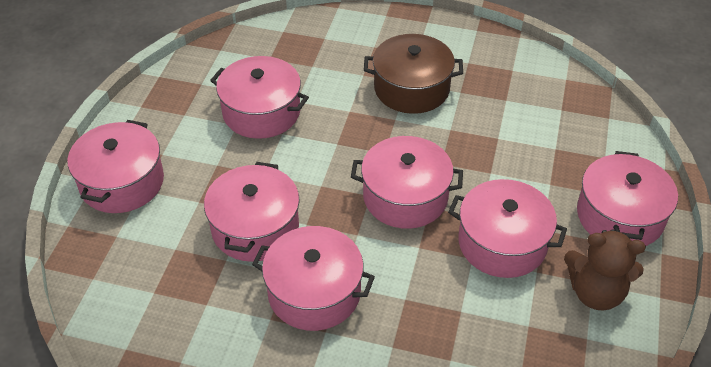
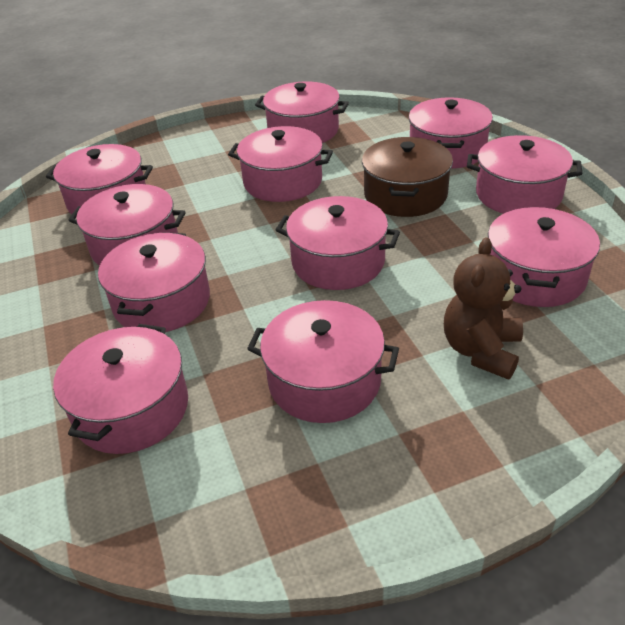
pink pot: 7 -> 11

